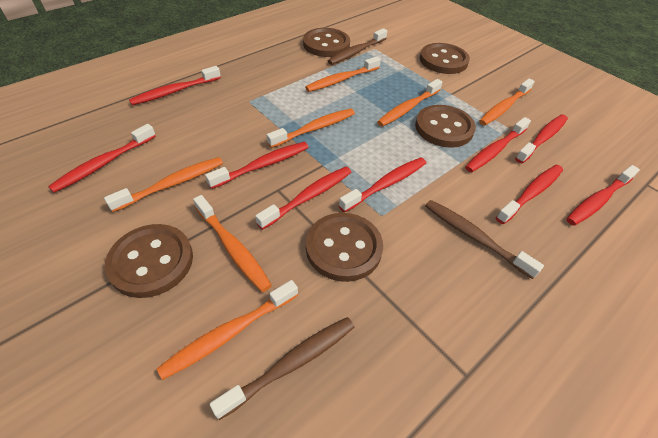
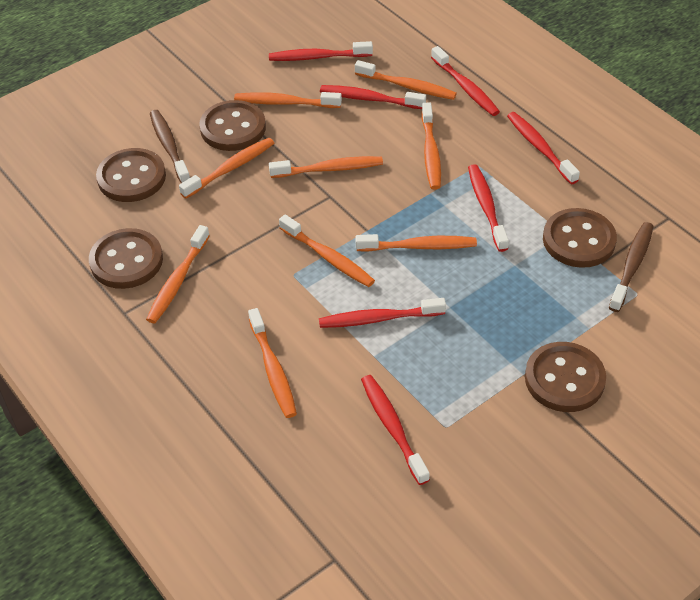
brown toothbrush: 3 -> 2
orange toothbrush: 7 -> 9
red toothbrush: 9 -> 7

